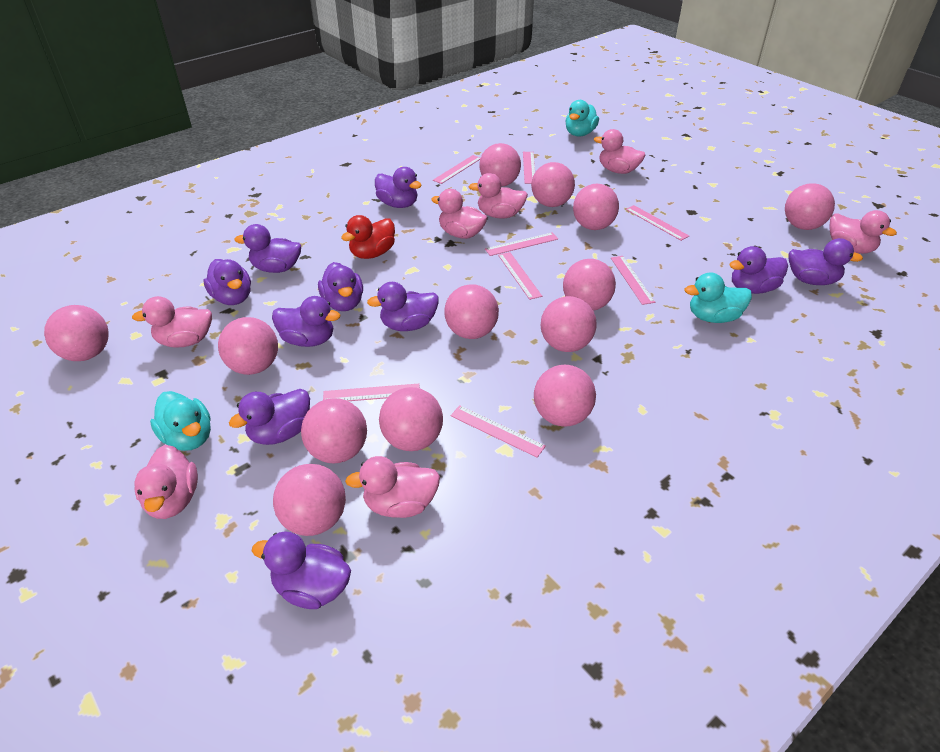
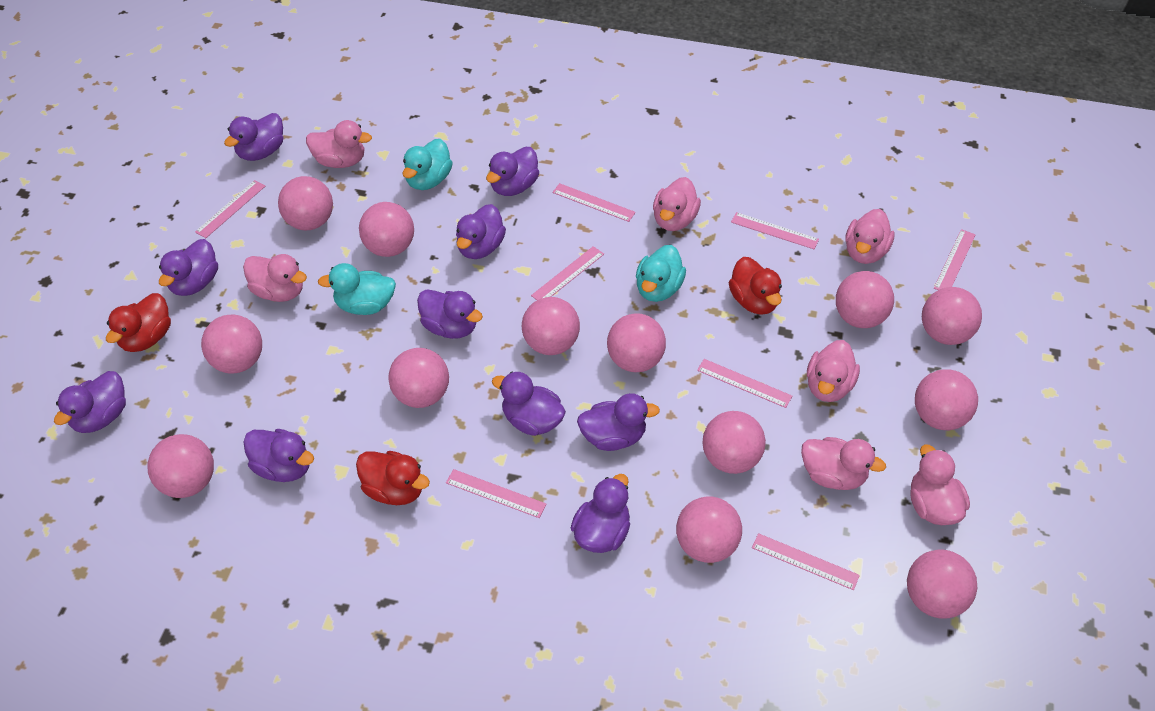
red duck: 1 -> 3

